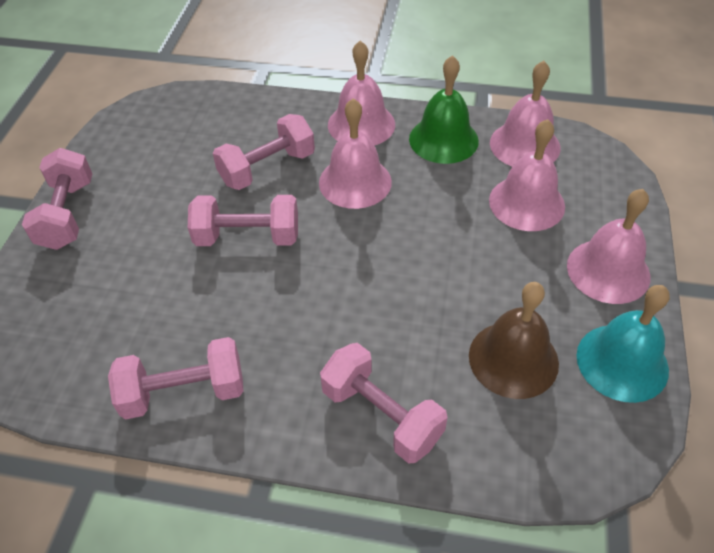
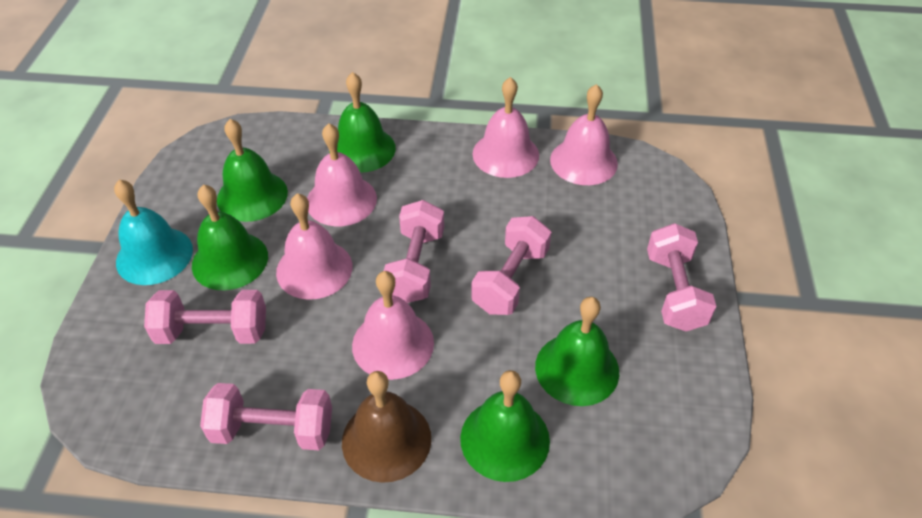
green bell: 1 -> 5

